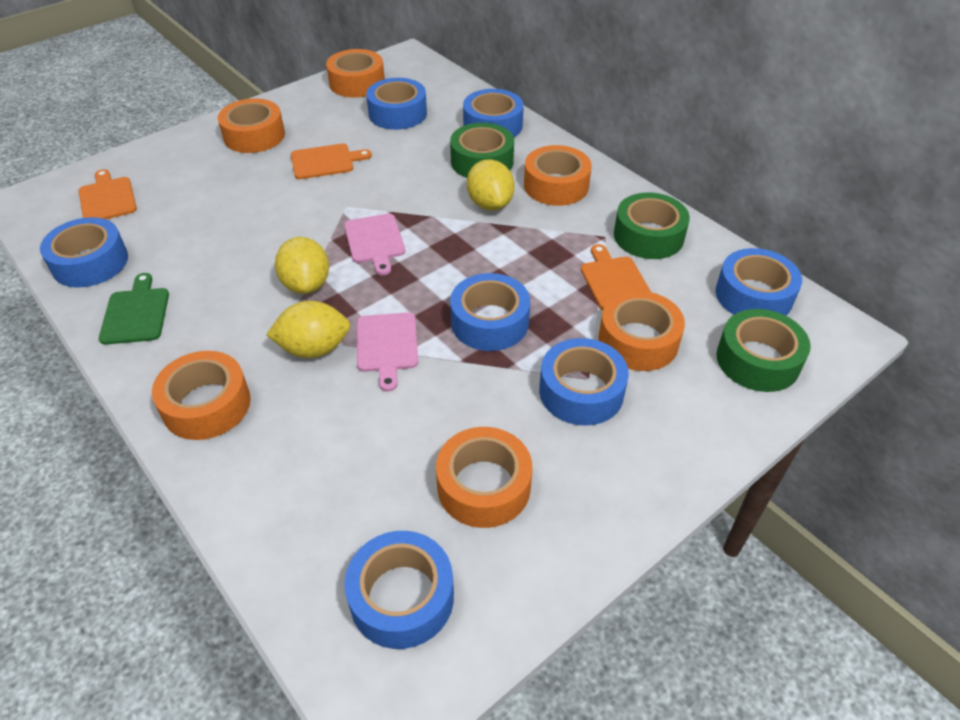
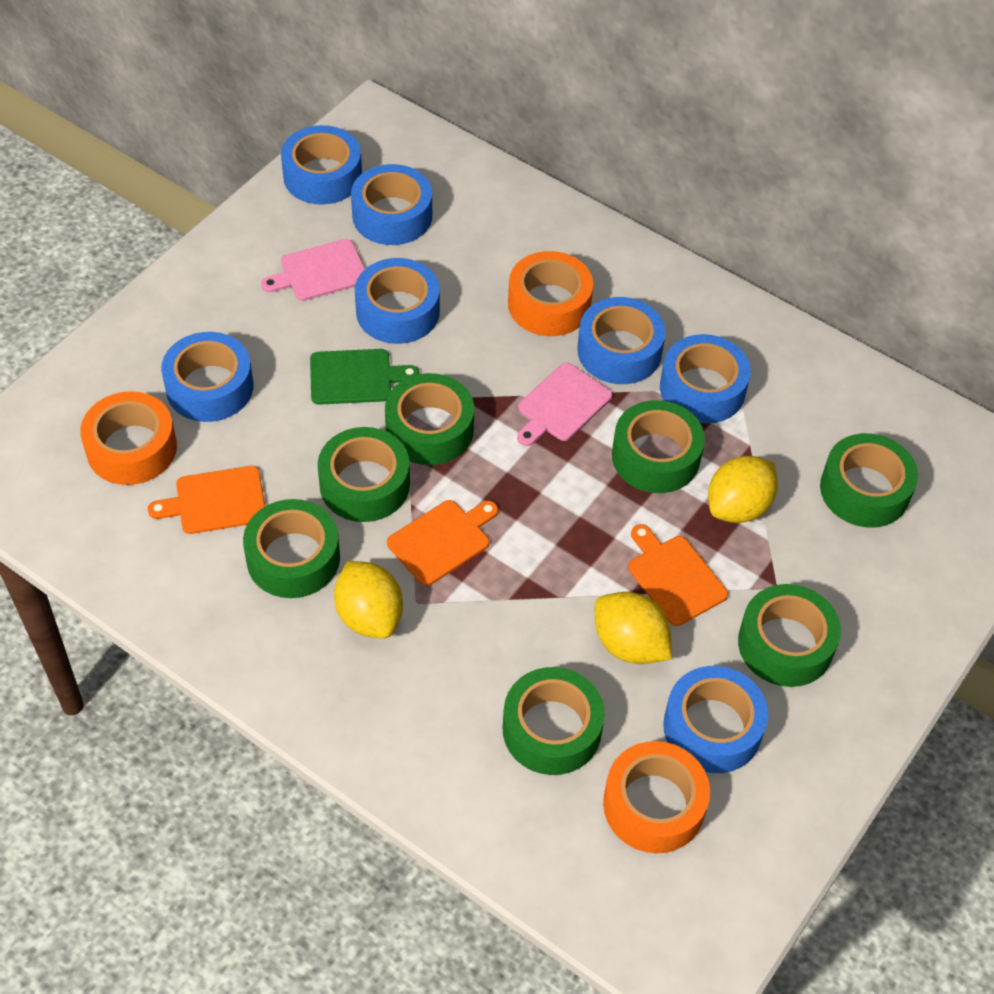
green tape: 3 -> 7
orange tape: 6 -> 3

